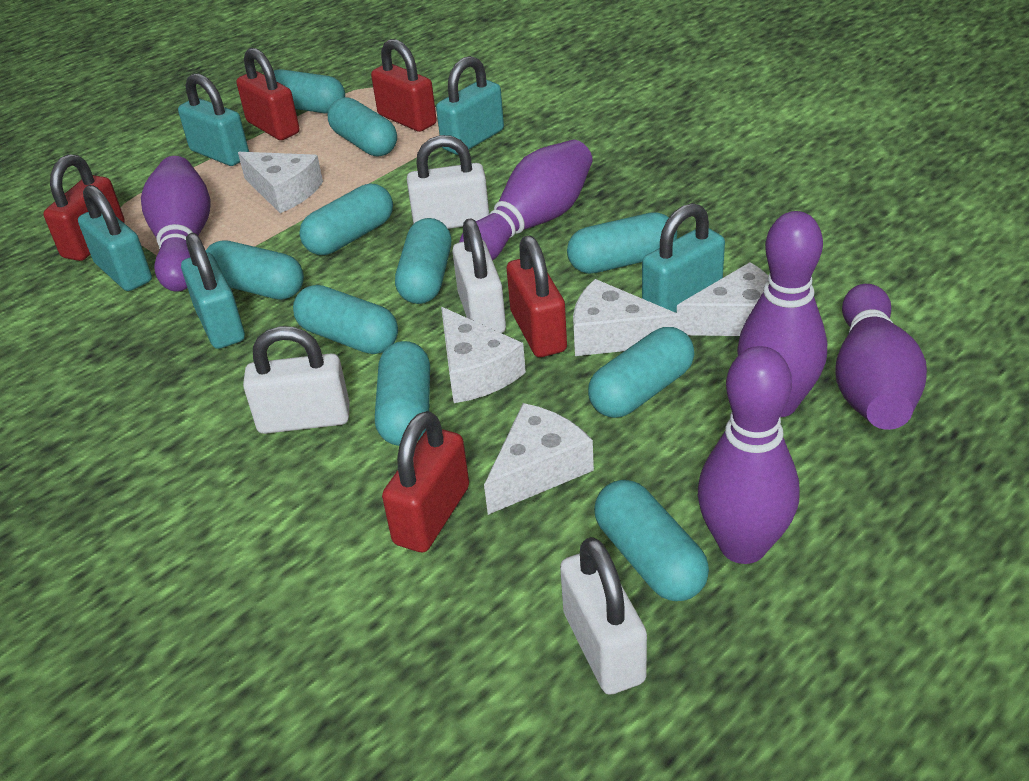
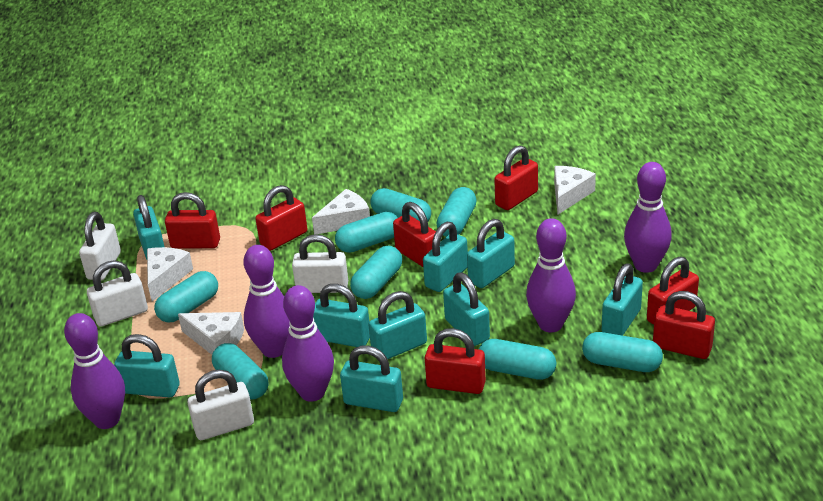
red padlock: 5 -> 7
turquoise capsule: 10 -> 8
turquoise padlock: 5 -> 9
white cheese: 5 -> 4

